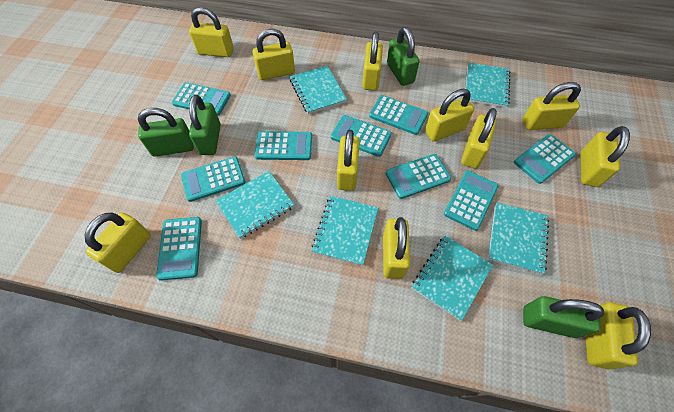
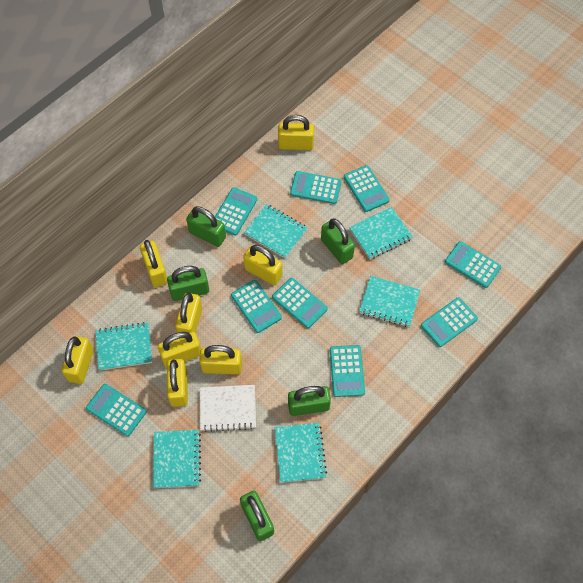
green padlock: 4 -> 5
white notebook: 0 -> 1
yellow padlock: 11 -> 8

